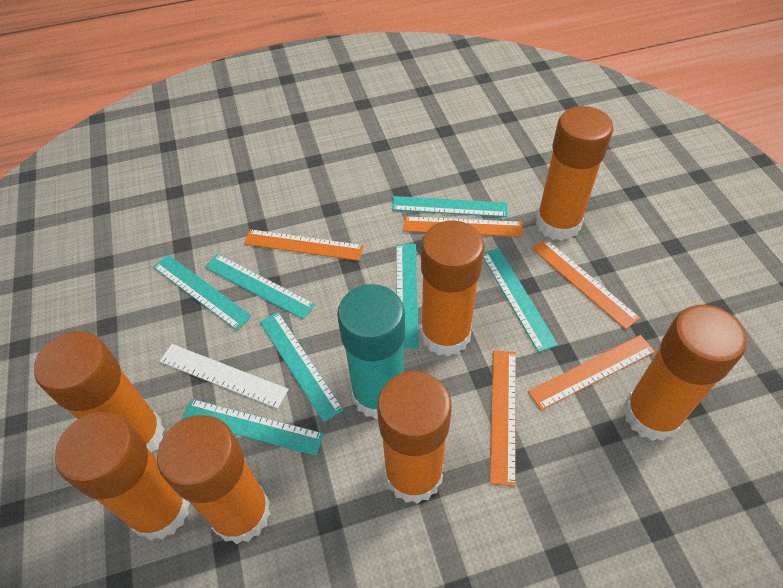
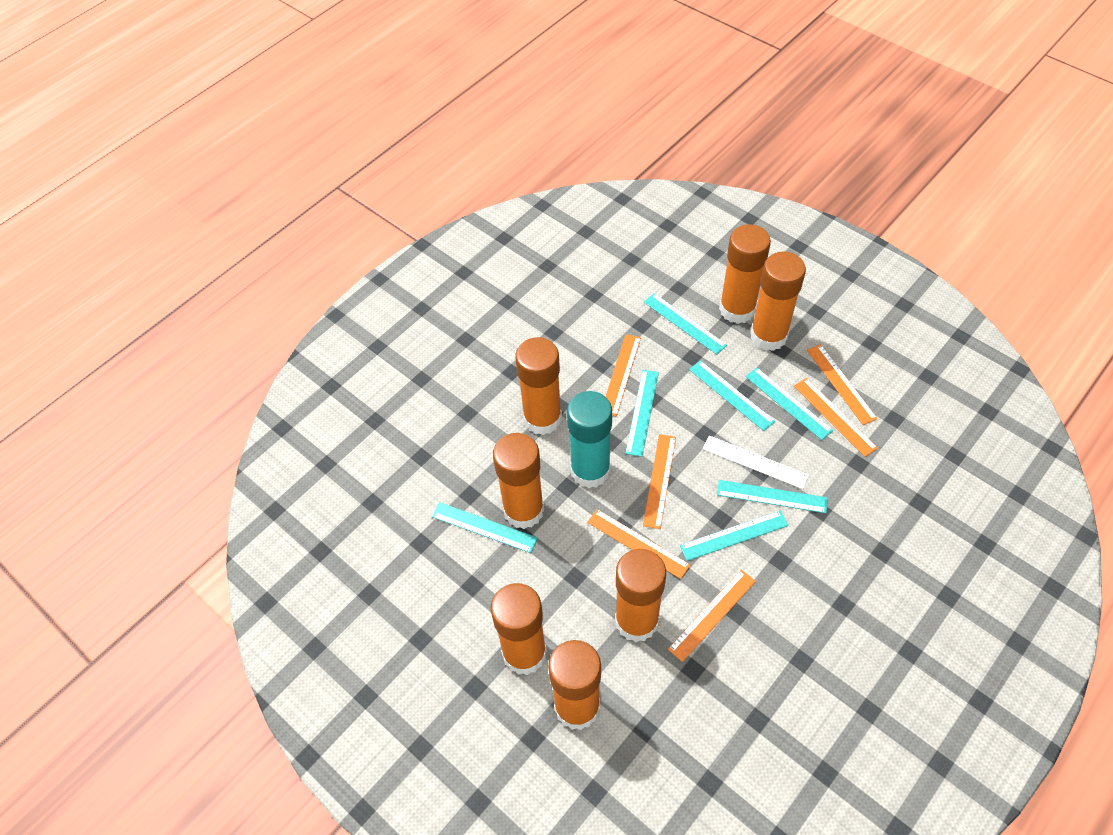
orange ruler: 5 -> 6

